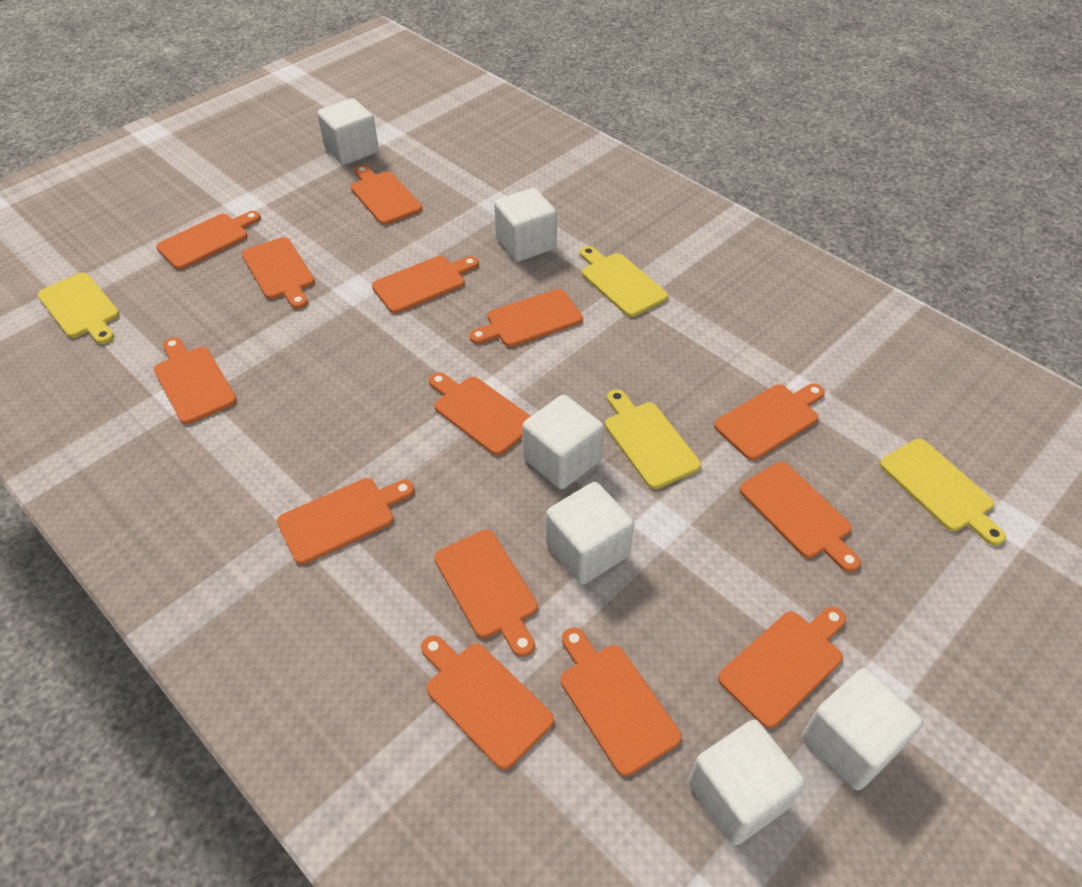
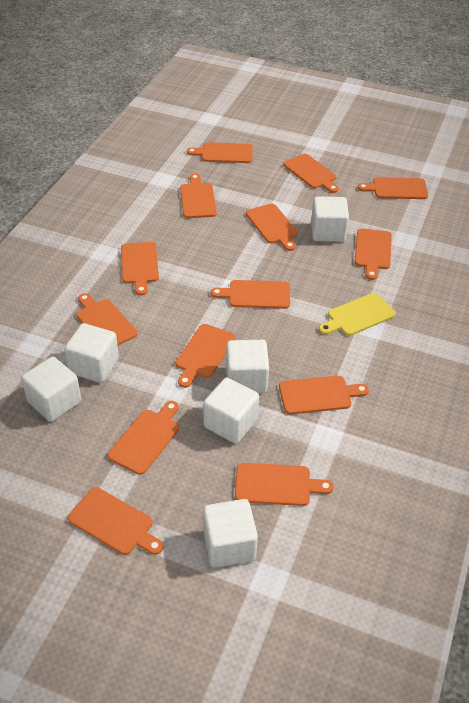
yellow cutting board: 4 -> 1

